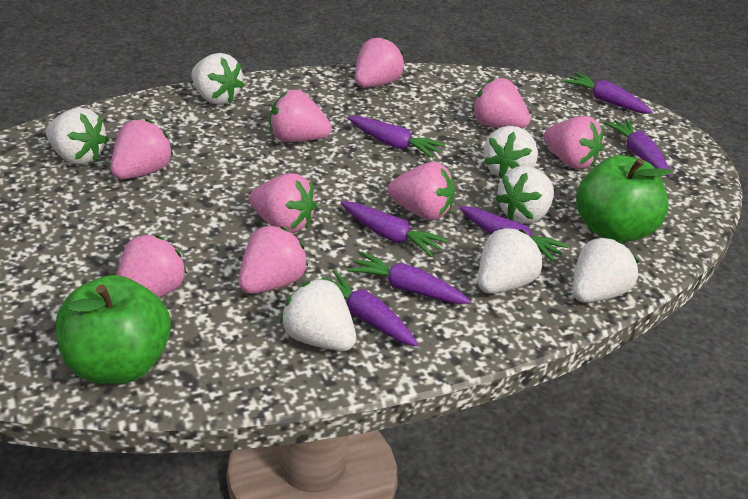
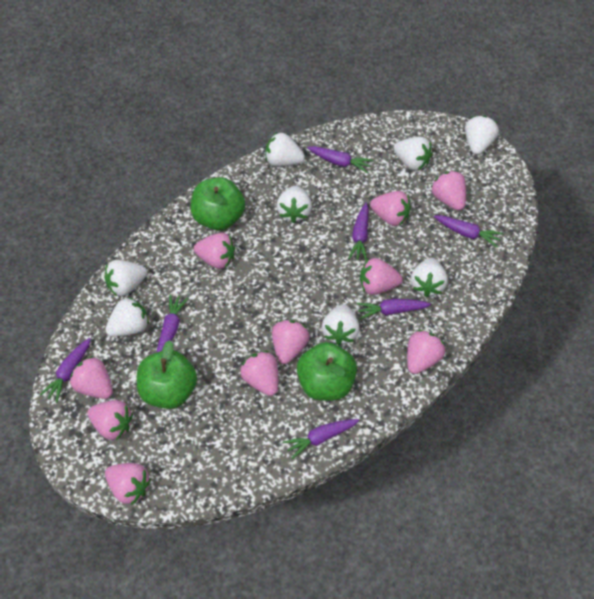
green apple: 2 -> 3
pink strawberry: 9 -> 10
white strawberry: 7 -> 8

